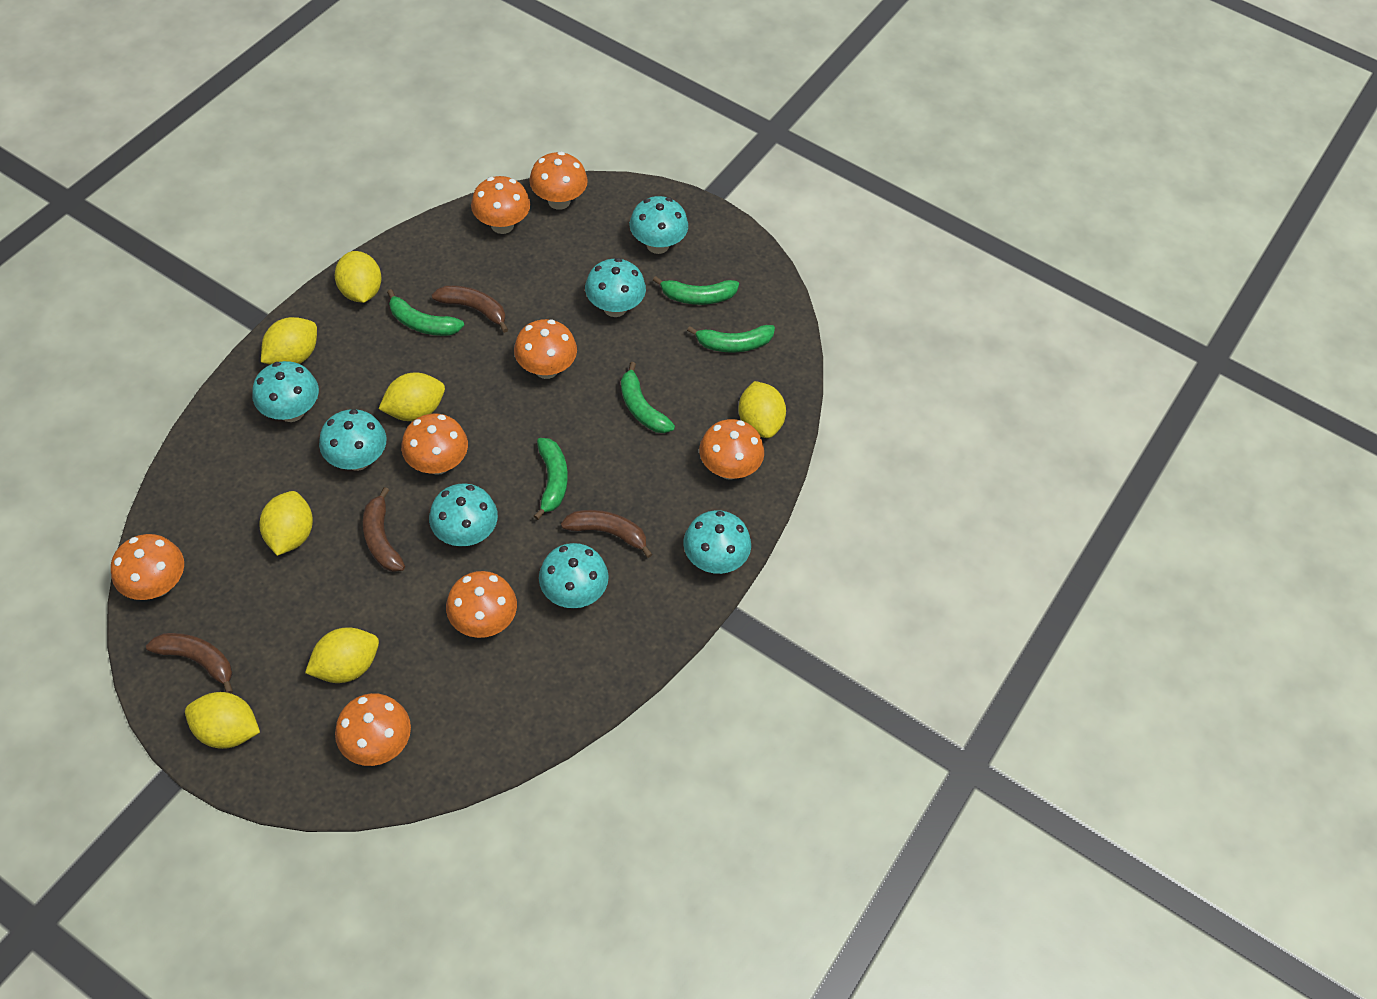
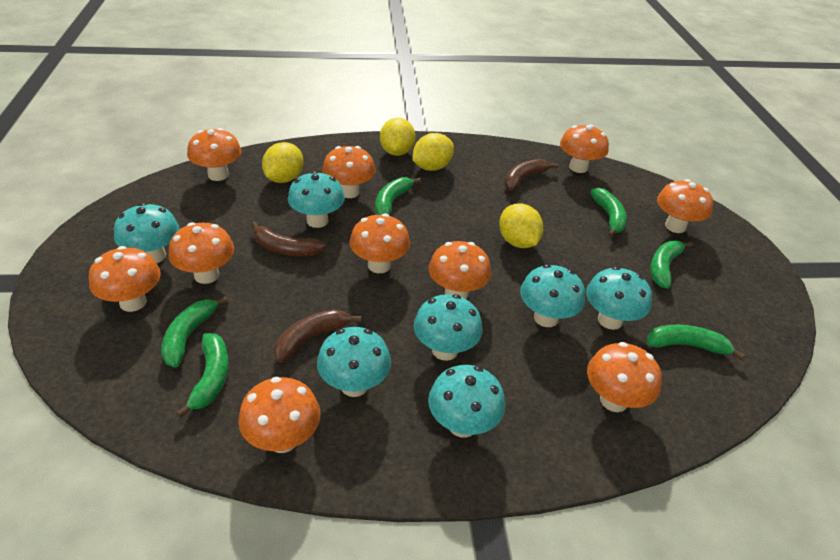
brown banana: 4 -> 3
green banana: 5 -> 6
orange mushroom: 8 -> 10
yellow lemon: 7 -> 4

